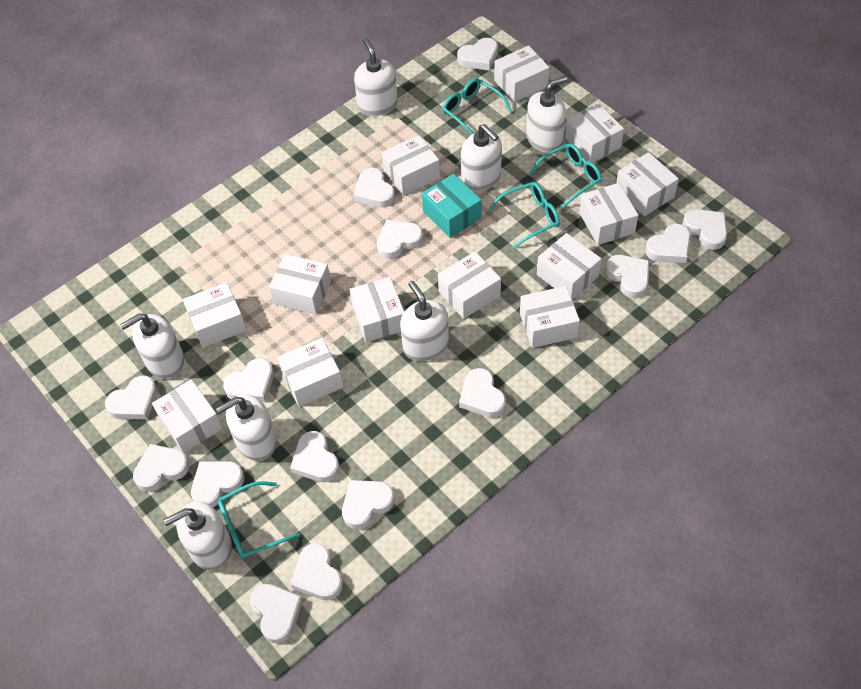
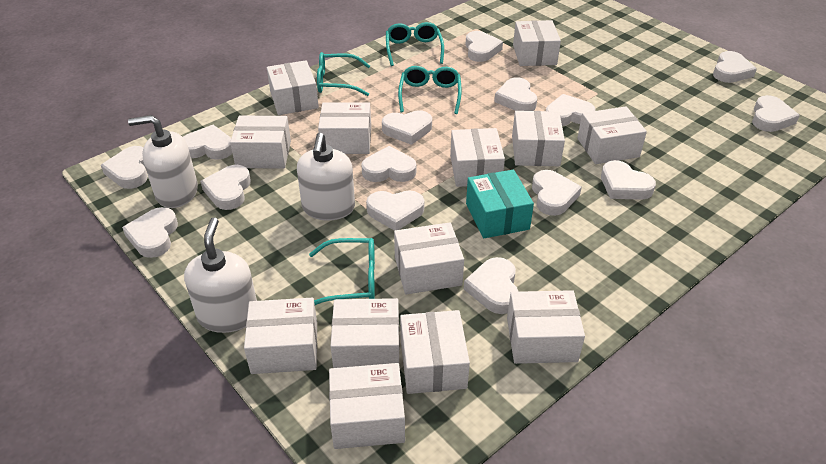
white soap dispenser: 7 -> 3

